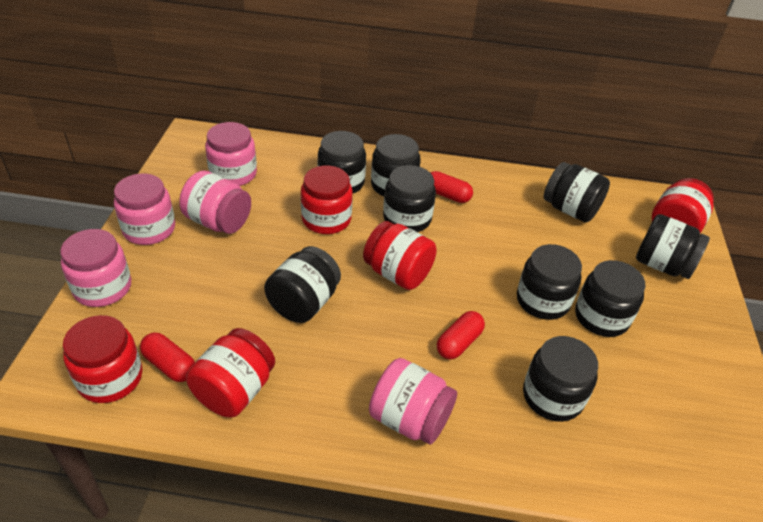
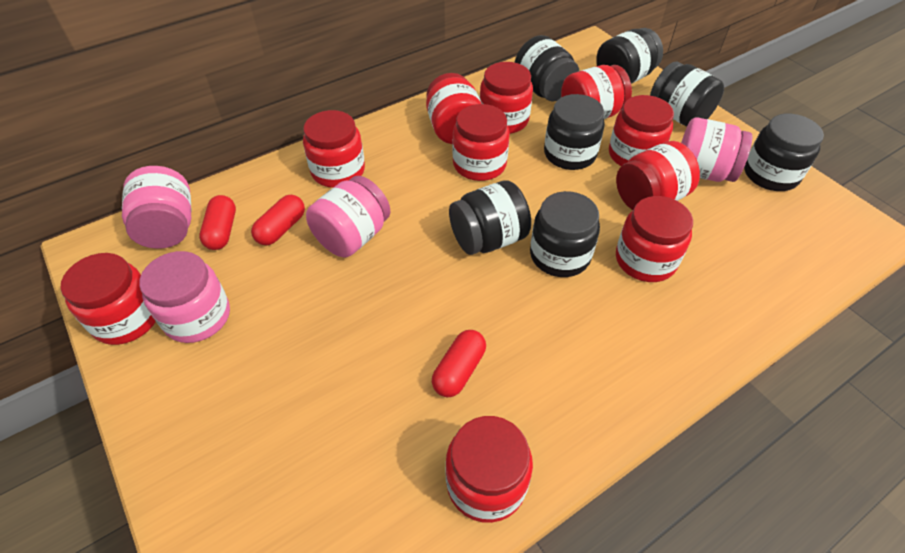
black jar: 9 -> 7
pink jar: 5 -> 4
red jar: 5 -> 10

